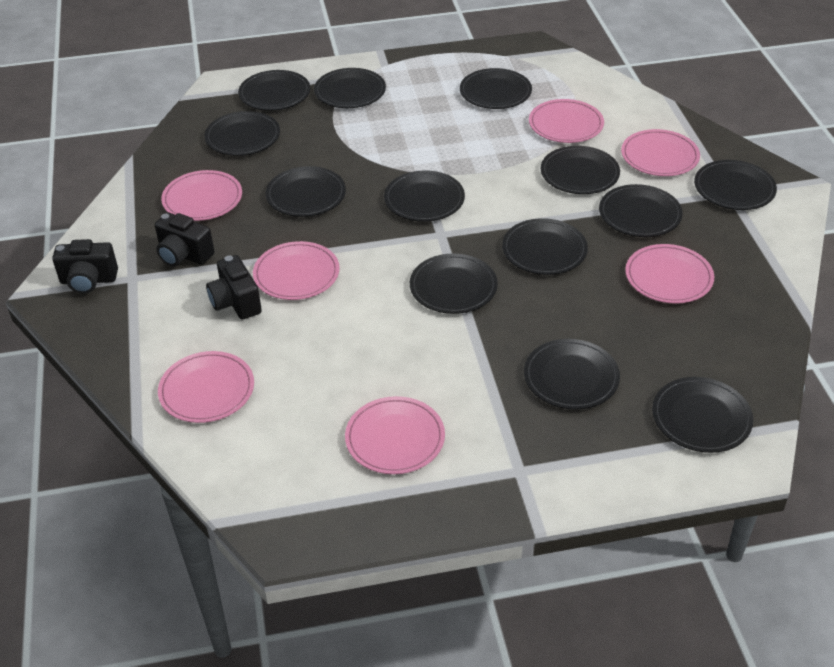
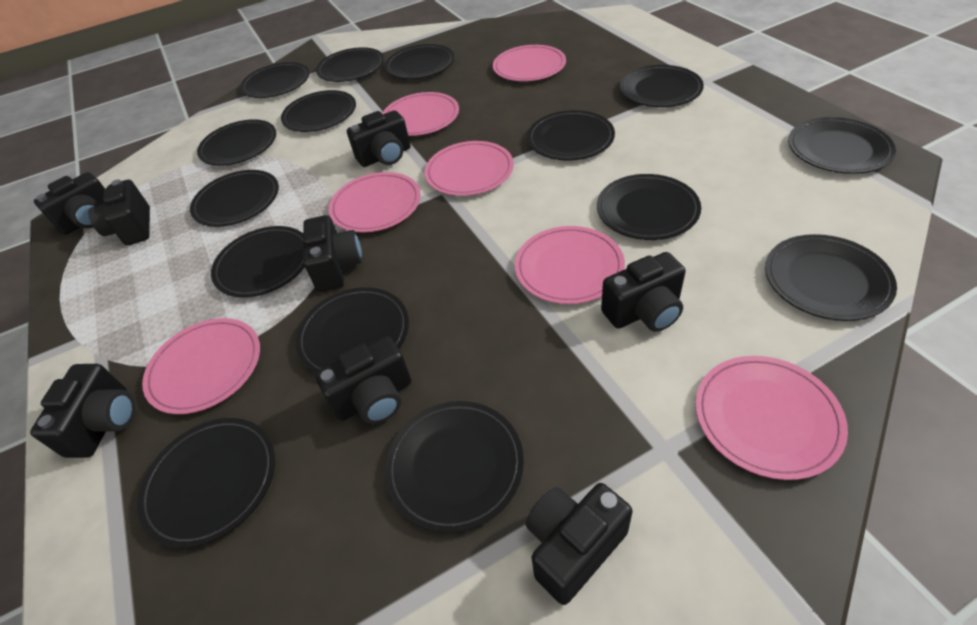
black camera: 3 -> 8
black plate: 13 -> 15

